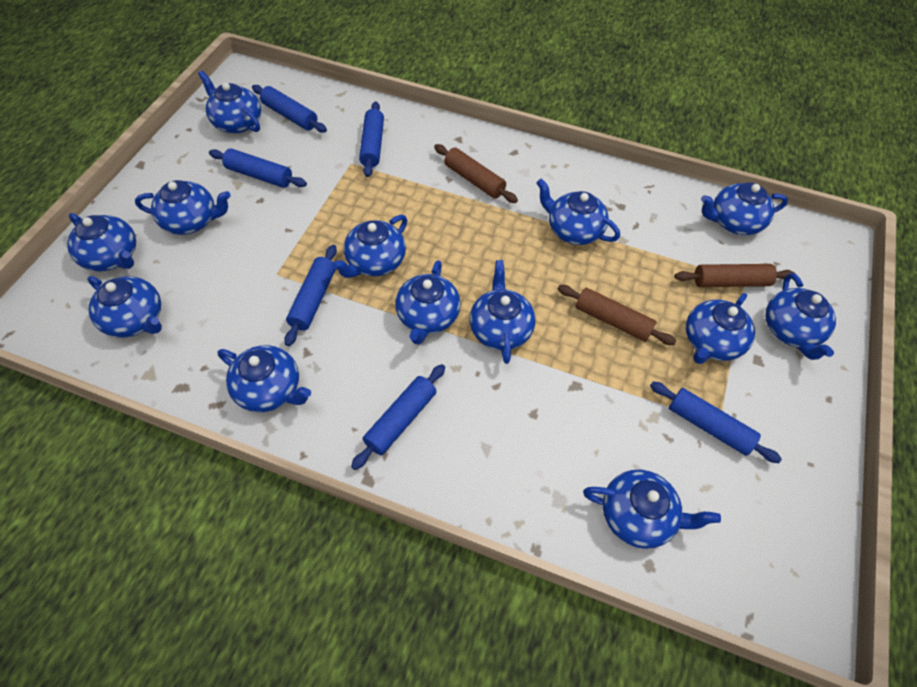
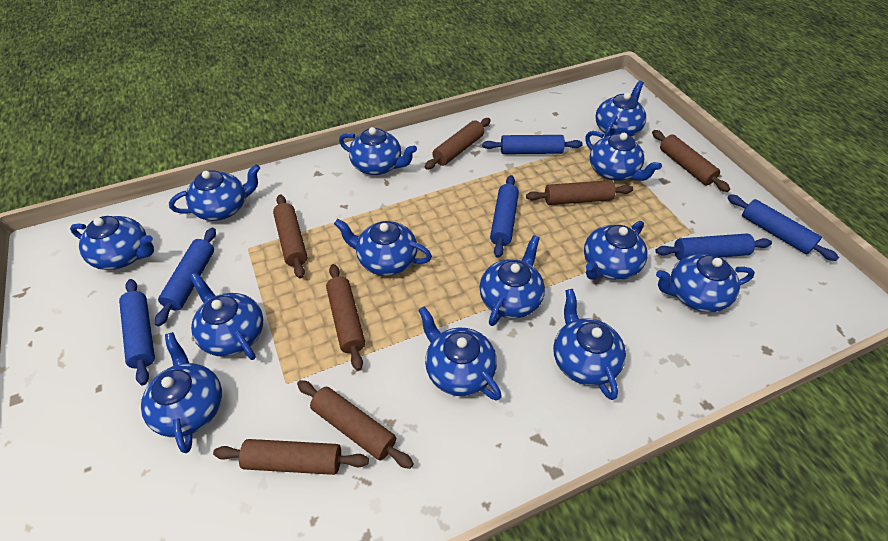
brown rolling pin: 3 -> 7

